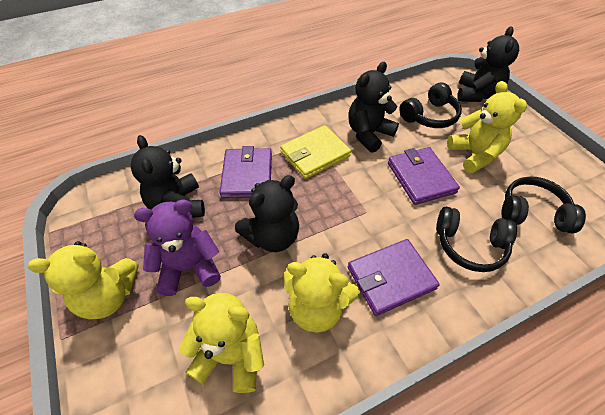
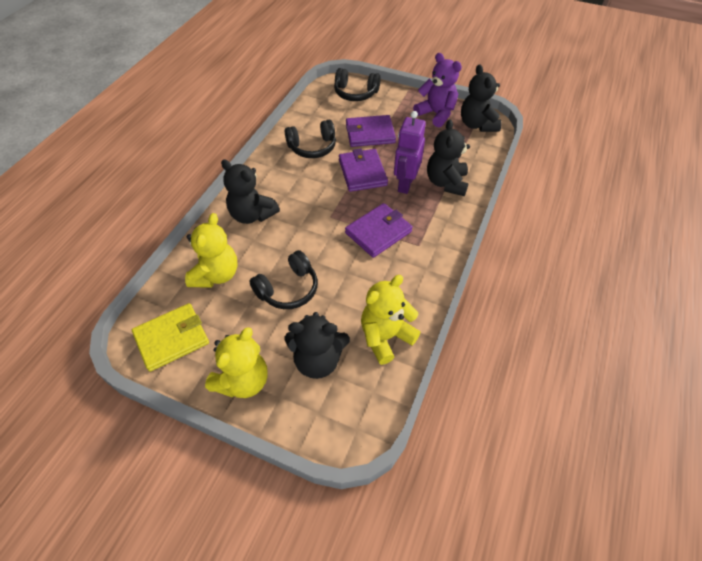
purple robot: 0 -> 1
yellow teddy bear: 4 -> 3

